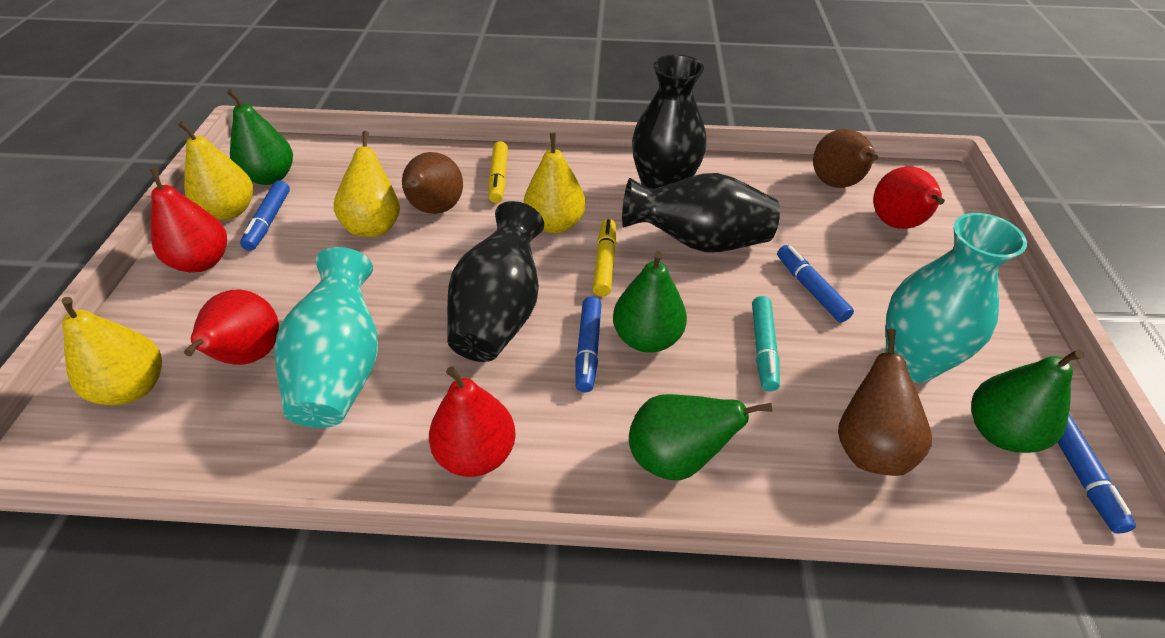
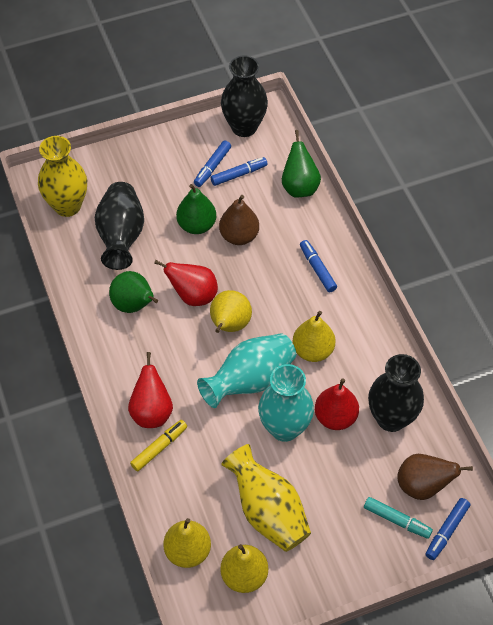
brown pear: 3 -> 2
green pear: 4 -> 3
red pear: 4 -> 3
yellow marker: 2 -> 1
yellow vase: 0 -> 2

